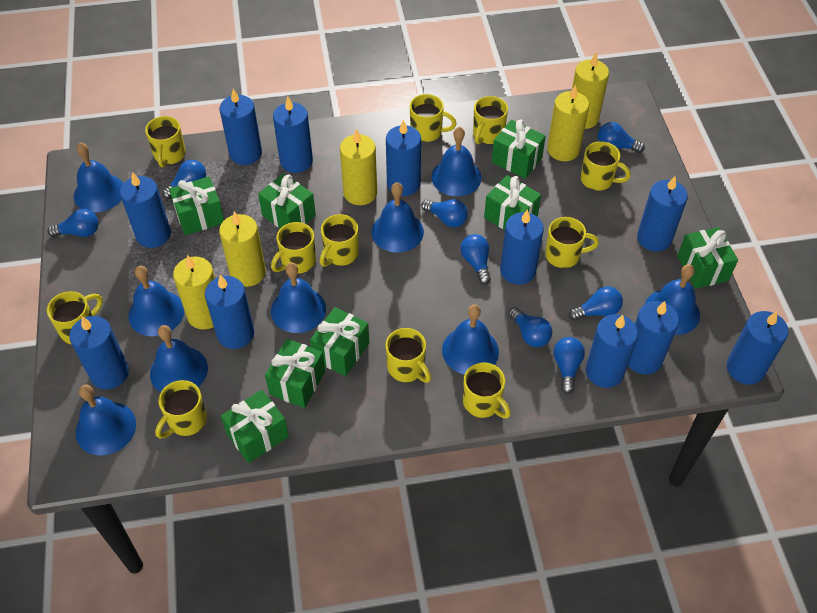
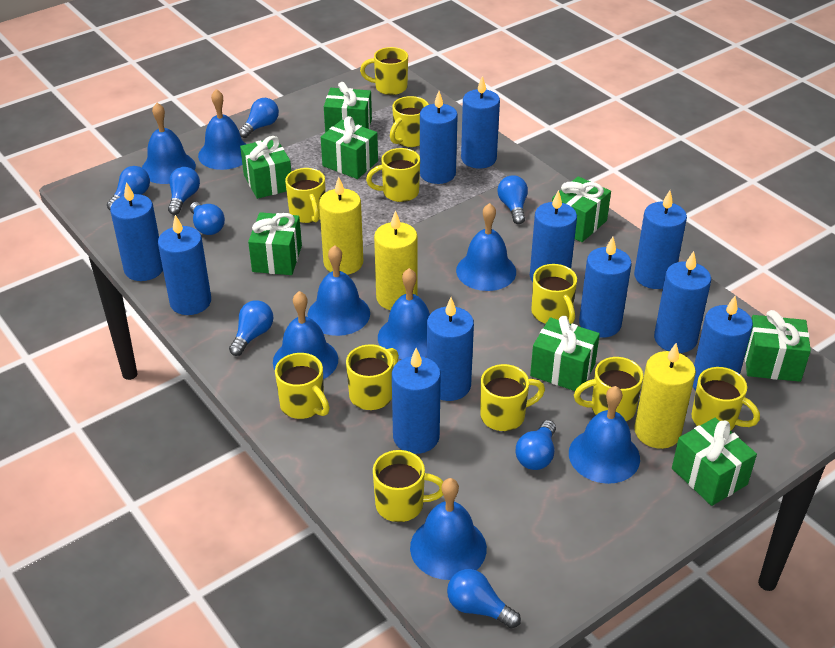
blue bell: 9 -> 8
yellow candle: 5 -> 3

